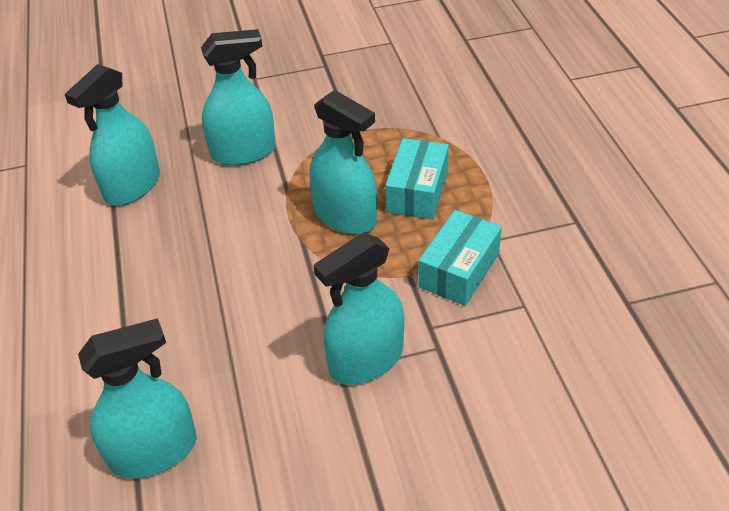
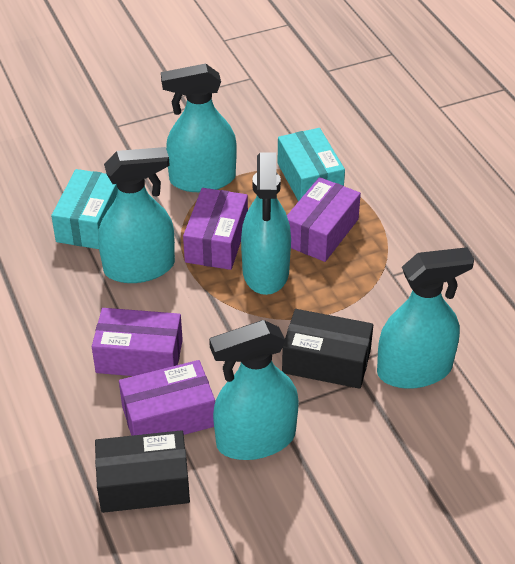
black box: 0 -> 2
purple box: 0 -> 4

